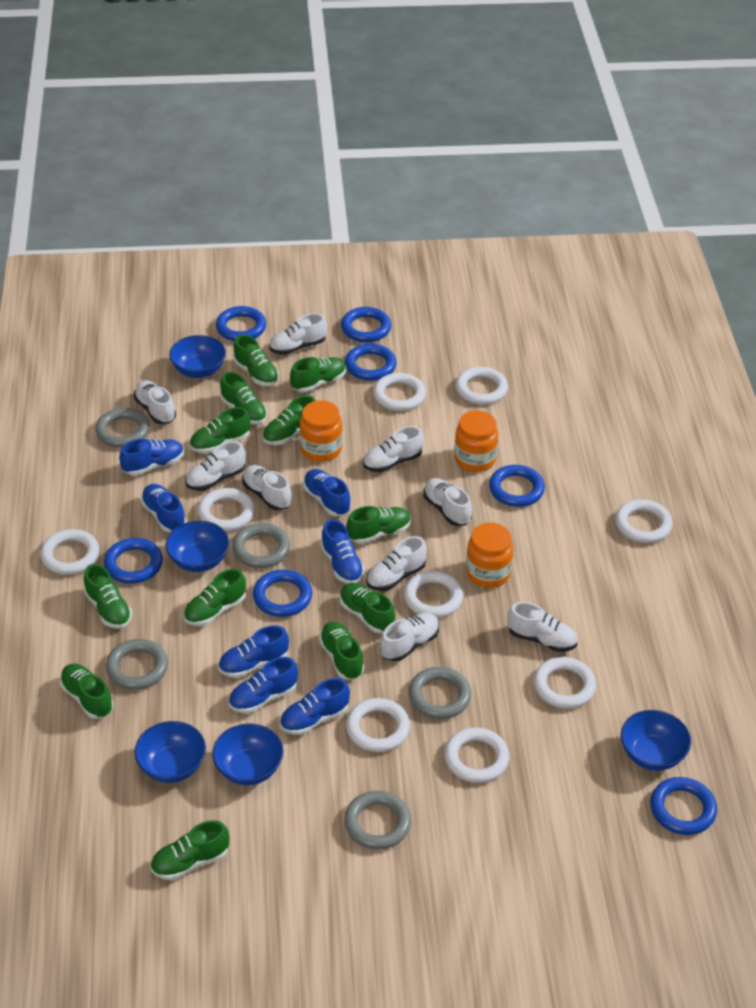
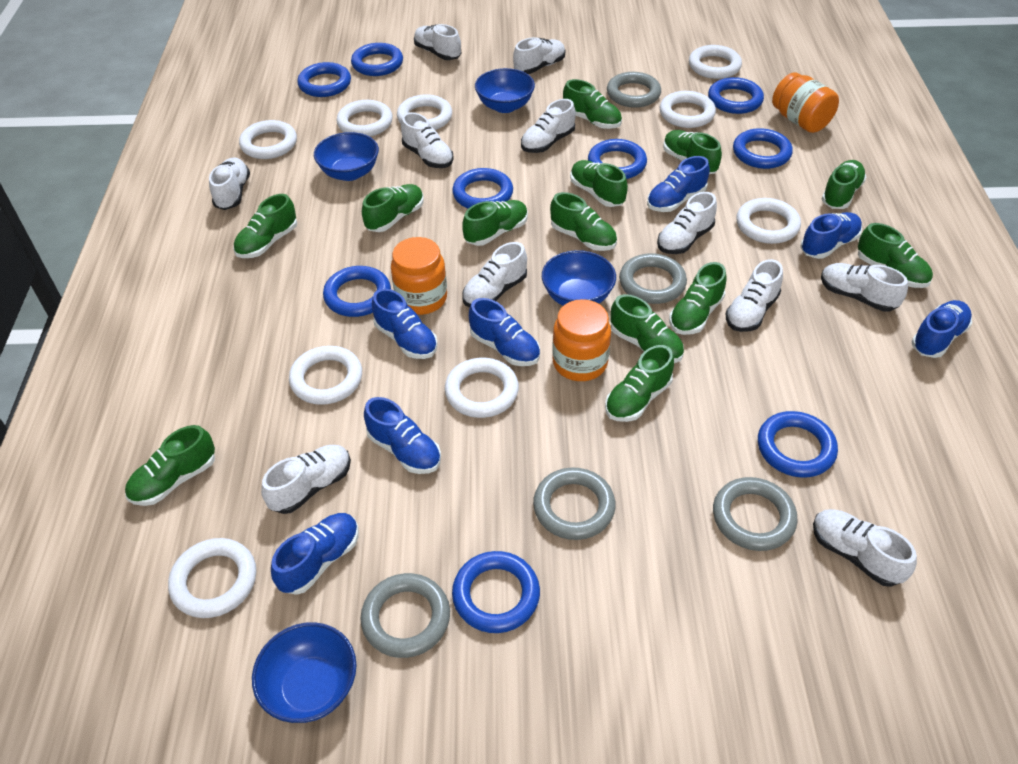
blue bowl: 5 -> 4
blue ring: 7 -> 9
green shoe: 12 -> 13
white shoe: 9 -> 11

